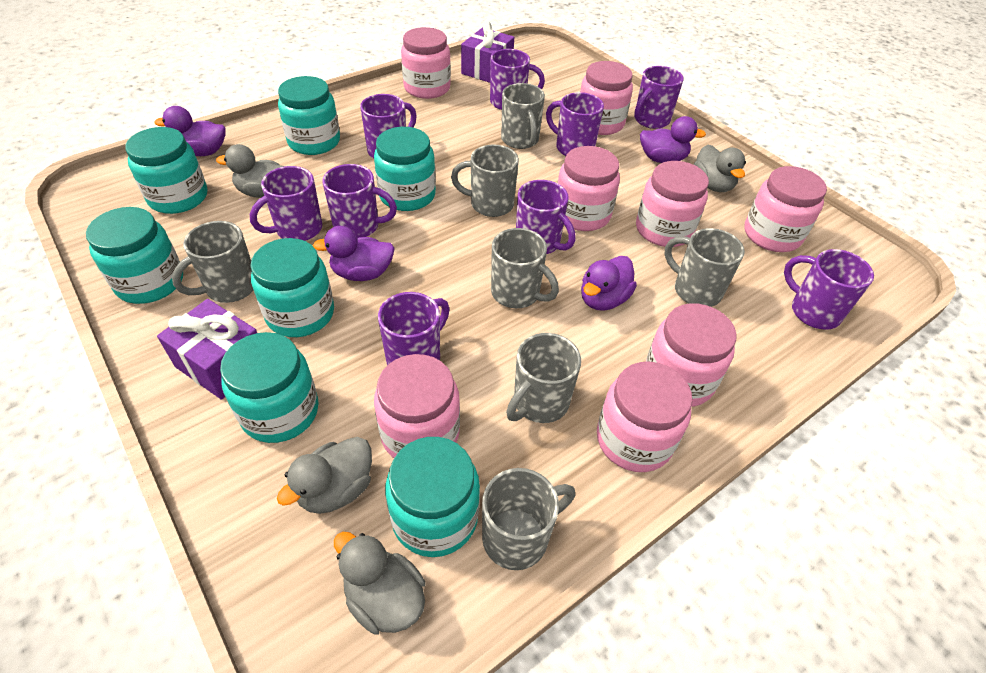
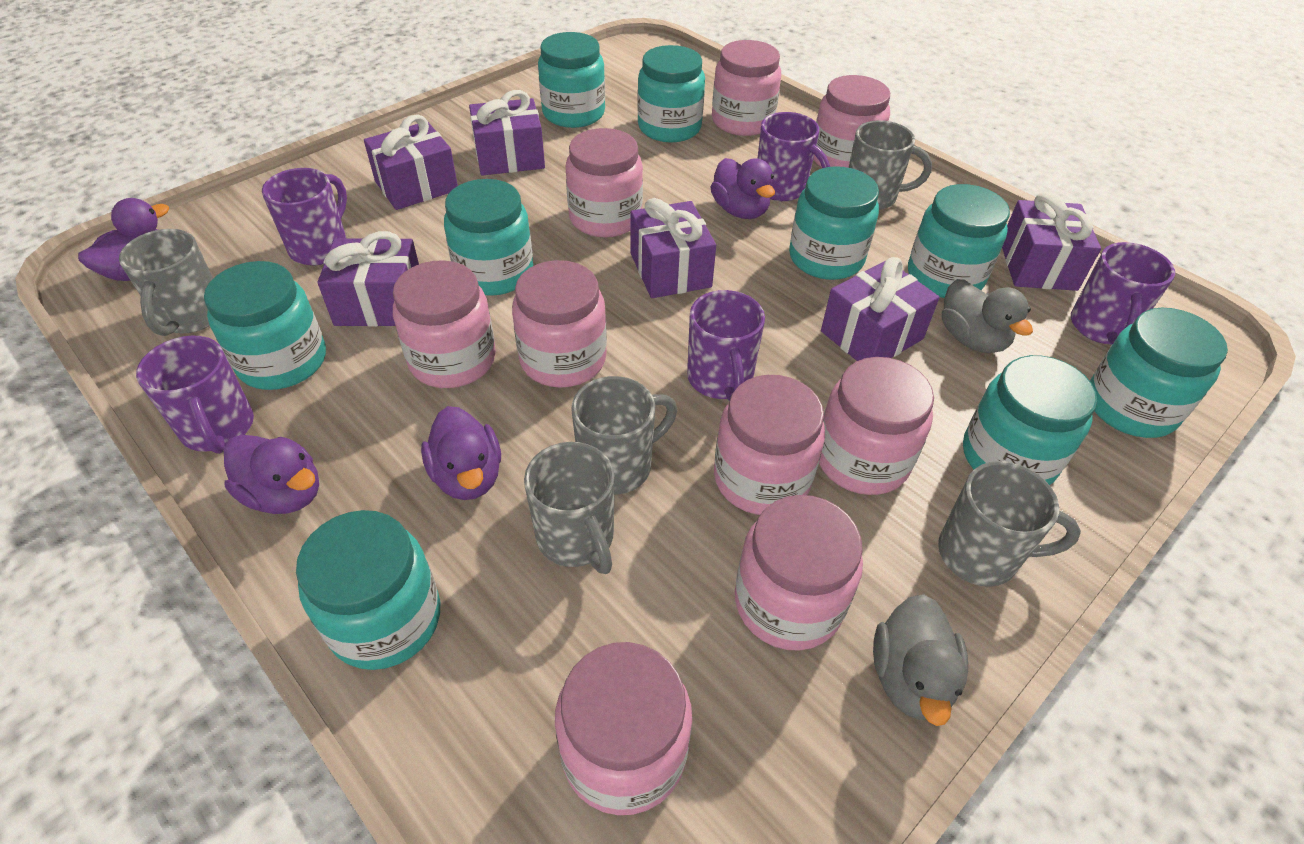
grey duck: 4 -> 2
grey mug: 7 -> 5
pink jar: 8 -> 9
purple gift: 2 -> 6
purple mug: 9 -> 5
turquoise jar: 7 -> 9

